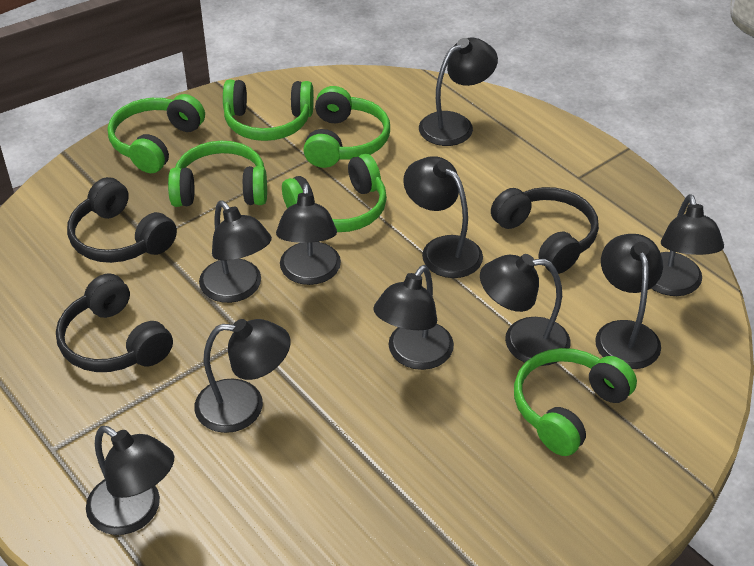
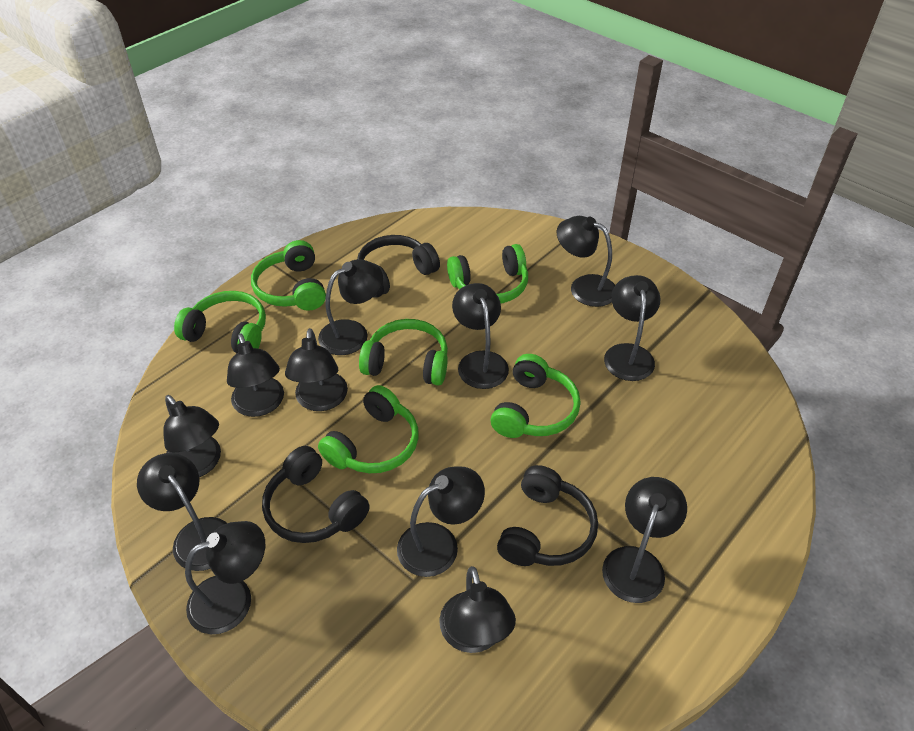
black lamp: 10 -> 12

